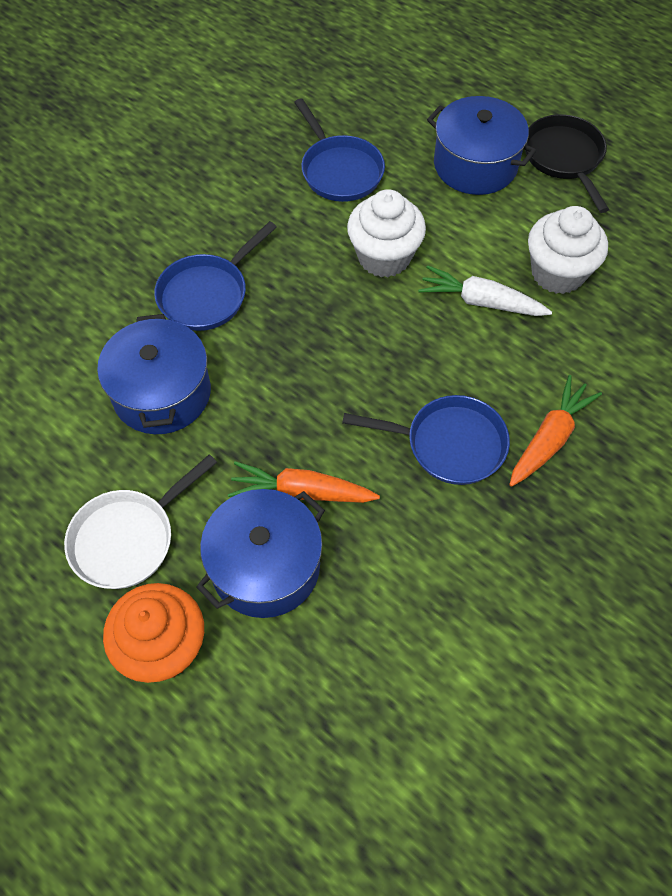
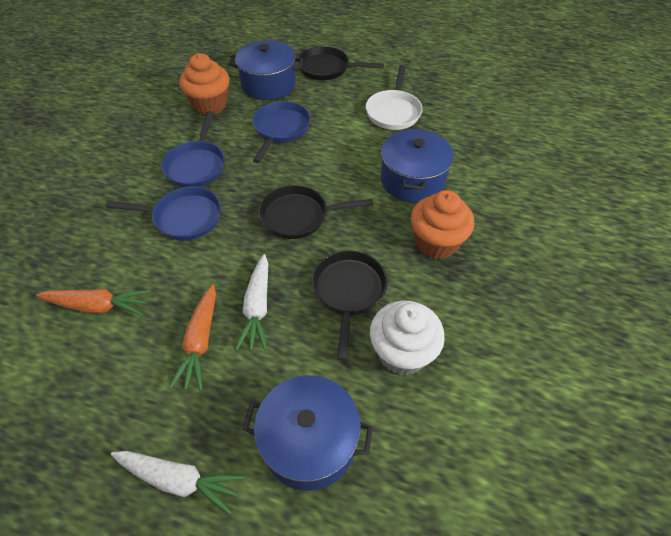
black pan: 1 -> 3
orange cupcake: 1 -> 2
white carrot: 1 -> 2
white cupcake: 2 -> 1

